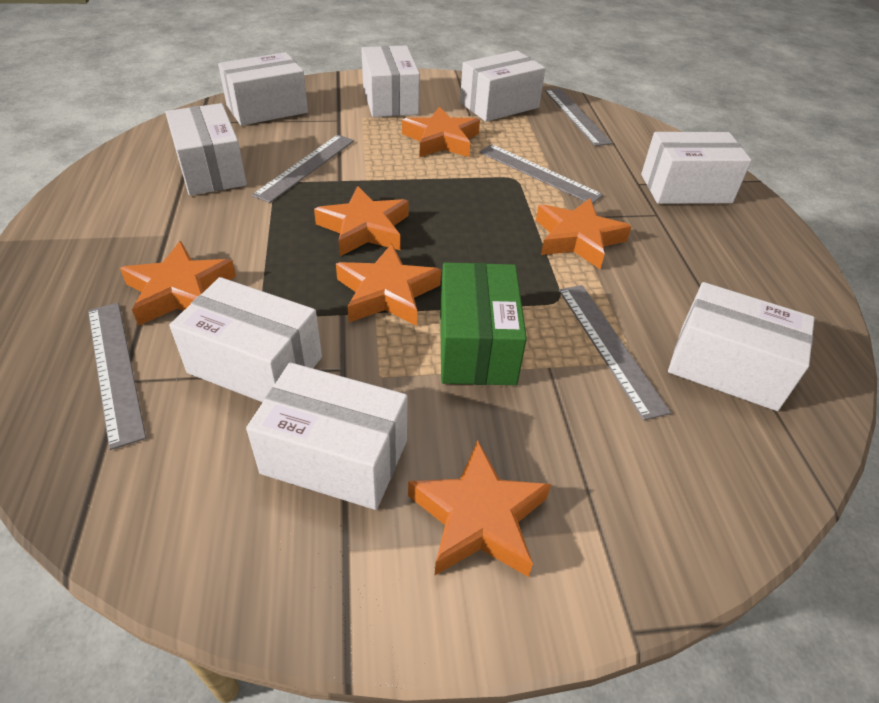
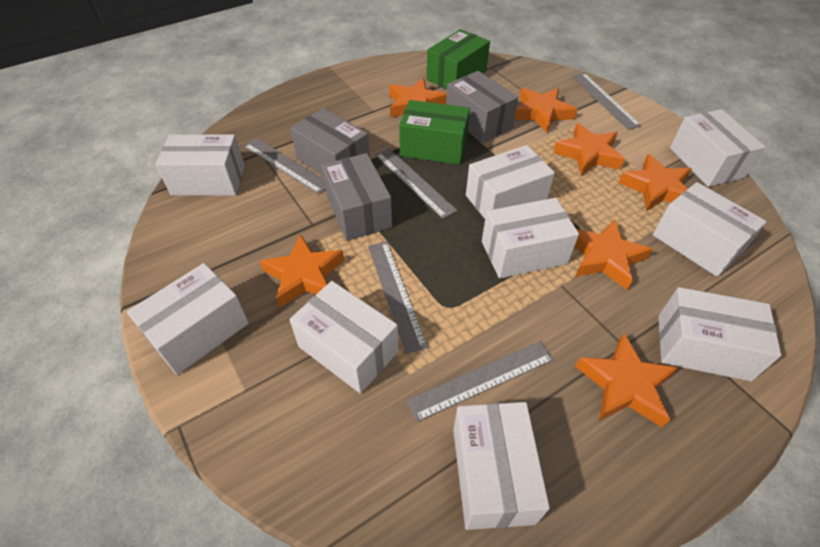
green box: 1 -> 2
grey box: 0 -> 3
orange star: 6 -> 7
white box: 8 -> 9

